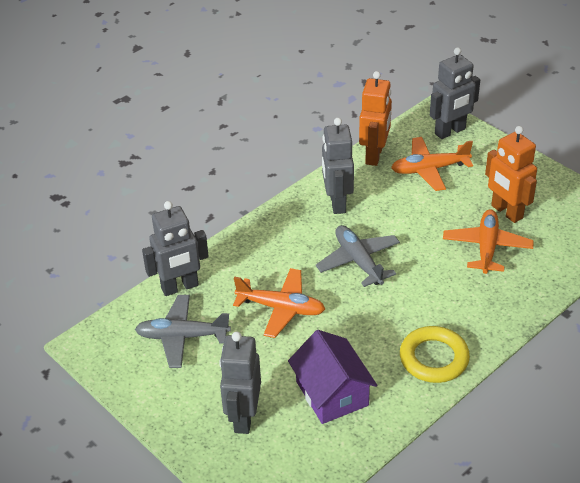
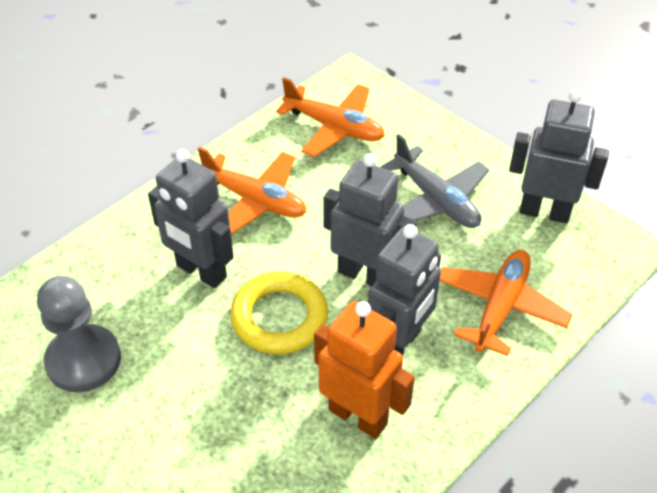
grey pawn: 0 -> 1
grey plane: 2 -> 1
orange robot: 2 -> 1
purple house: 1 -> 0

